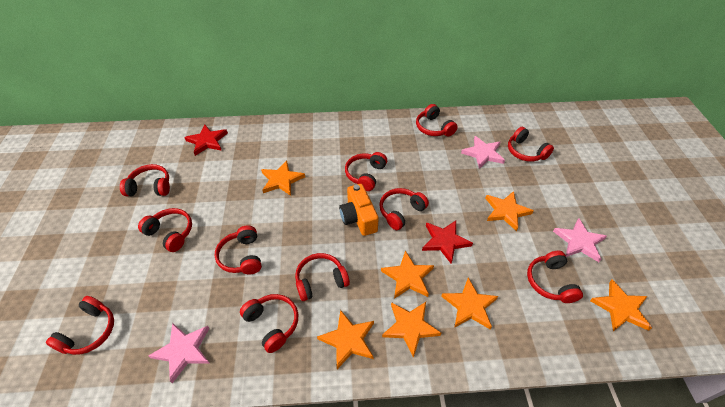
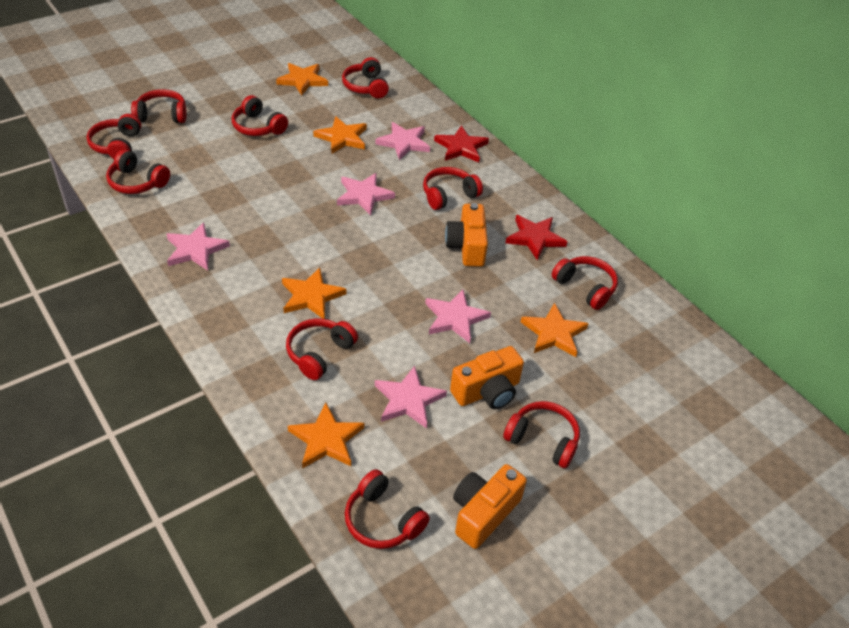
orange camera: 1 -> 3
orange star: 7 -> 5
pink star: 3 -> 5
red headphones: 11 -> 10

